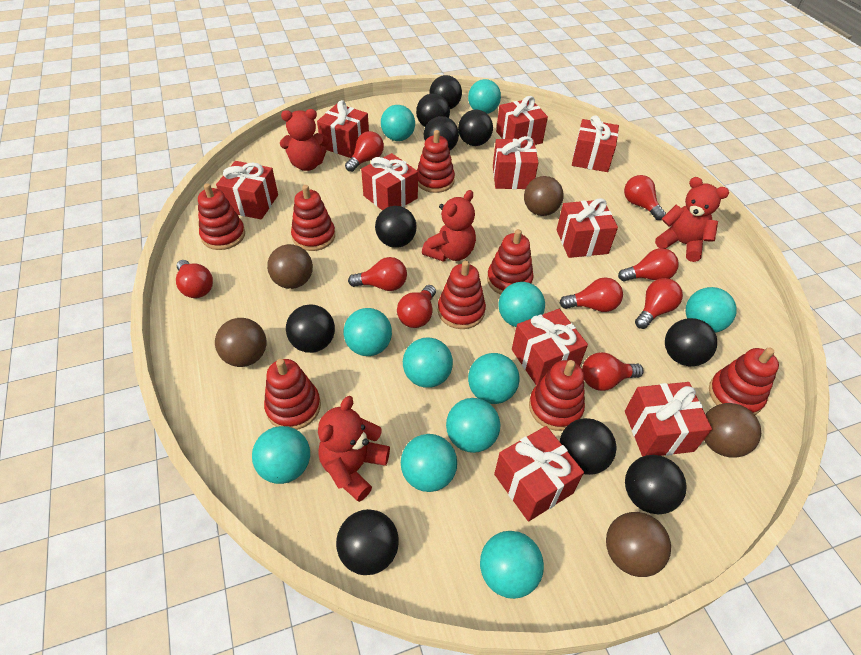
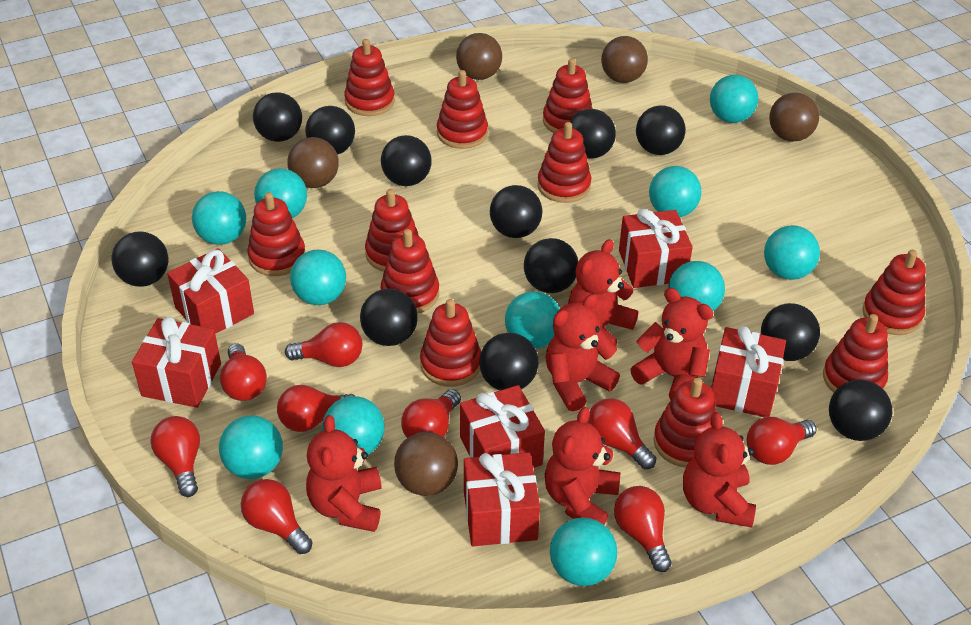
black ball: 10 -> 12
red gift: 10 -> 6
red stacking toy: 8 -> 11
red teddy bear: 4 -> 6

